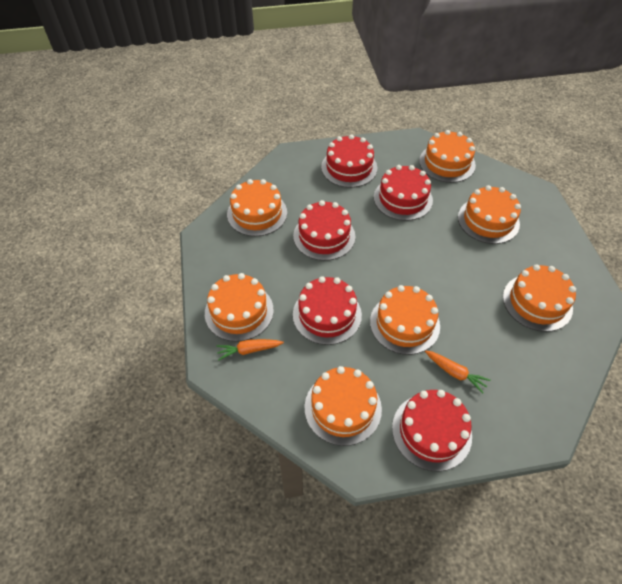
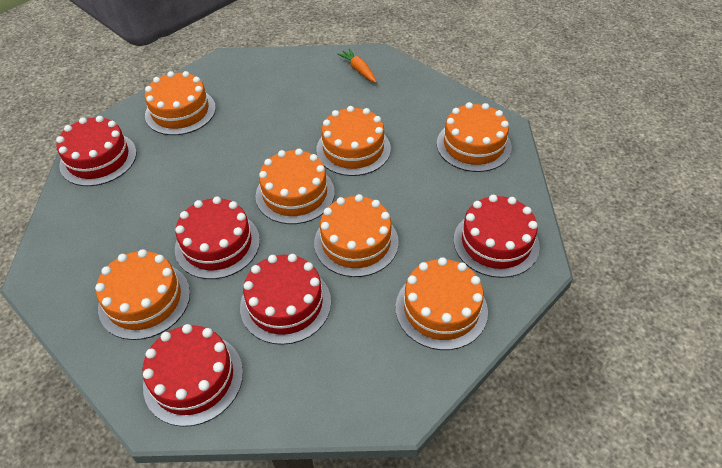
orange carrot: 2 -> 1

